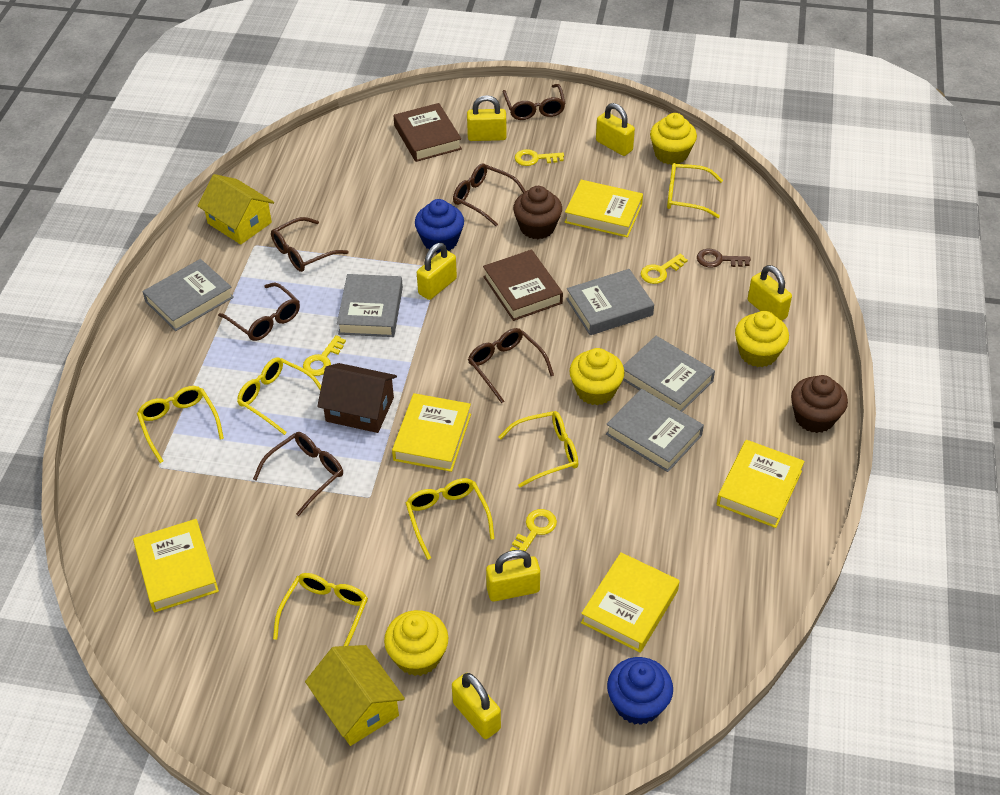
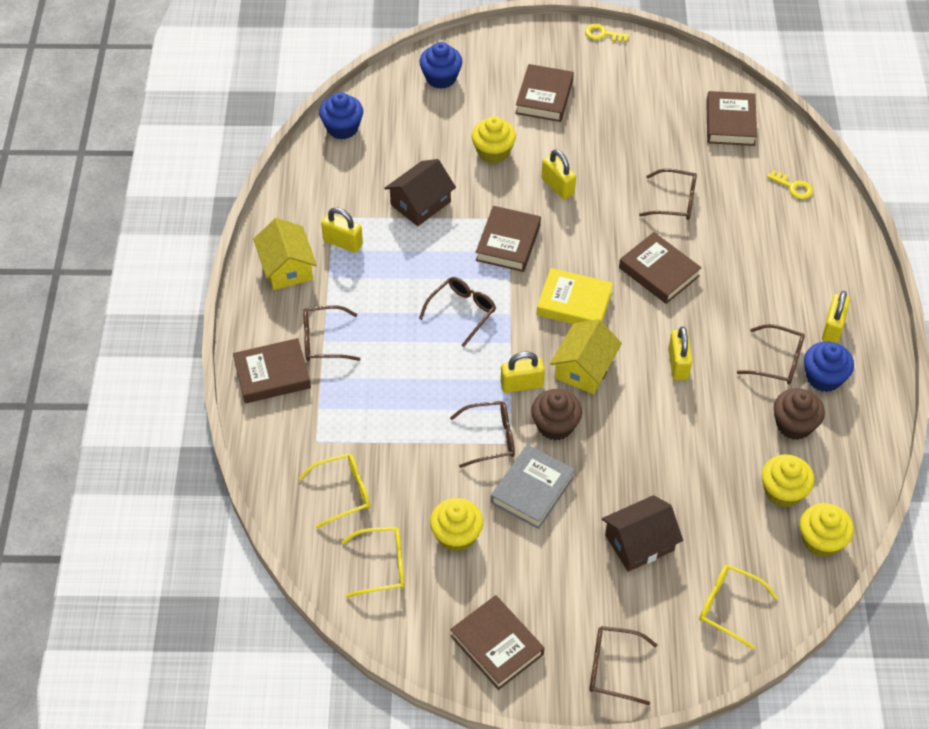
blue cupcake: 2 -> 3
brown book: 2 -> 6
brown house: 1 -> 2
brown key: 1 -> 0
grey book: 5 -> 1
yellow book: 5 -> 1
yellow glasses: 6 -> 3
yellow key: 4 -> 2
yellow padlock: 6 -> 5

